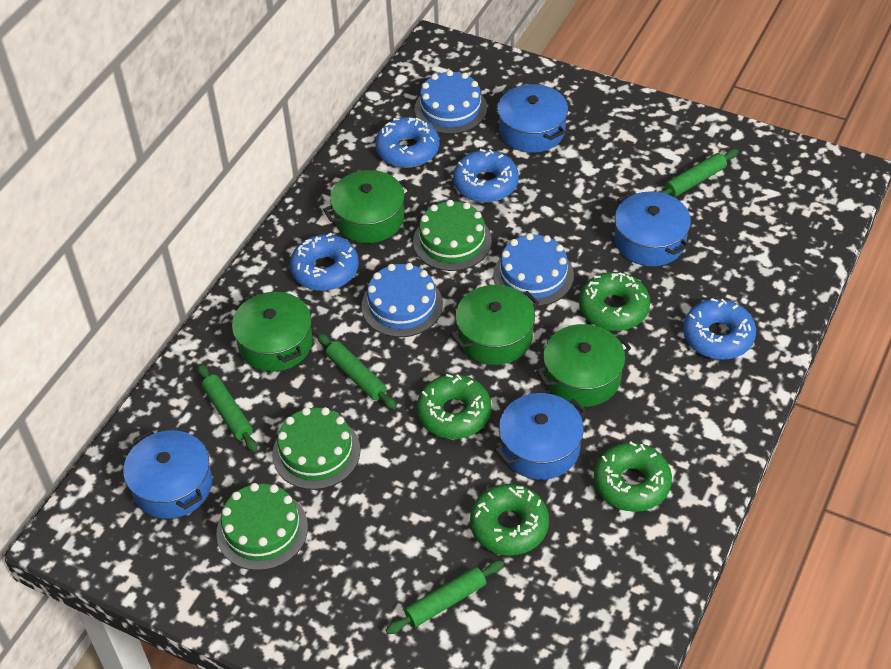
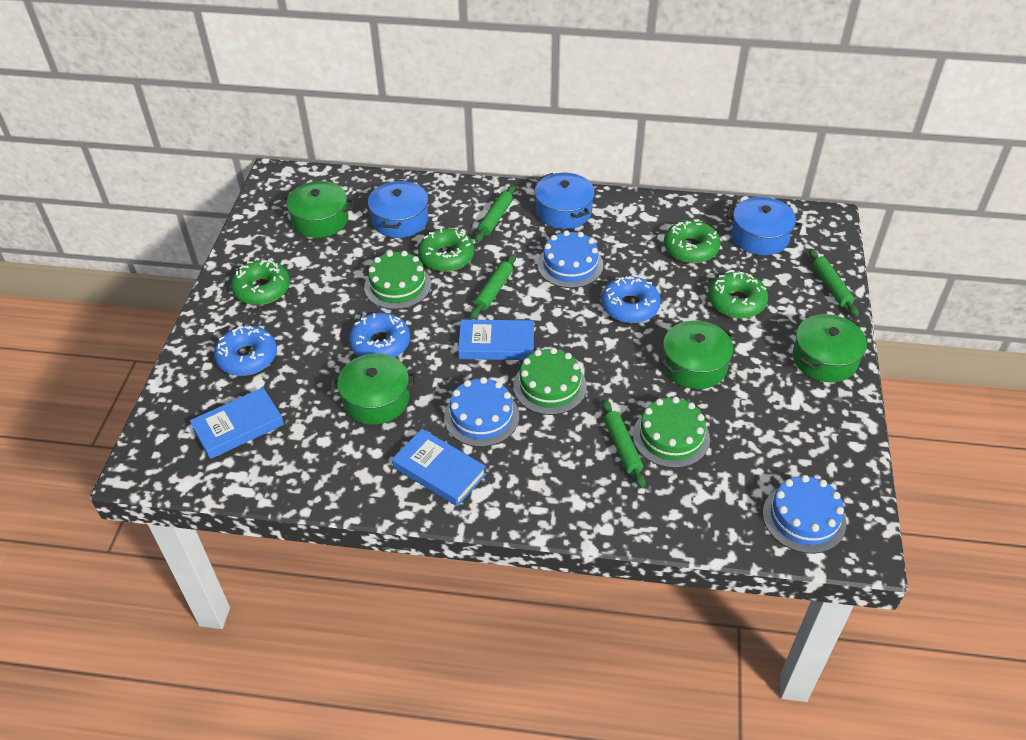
blue book: 0 -> 3
blue donut: 4 -> 3
blue pot: 4 -> 3

